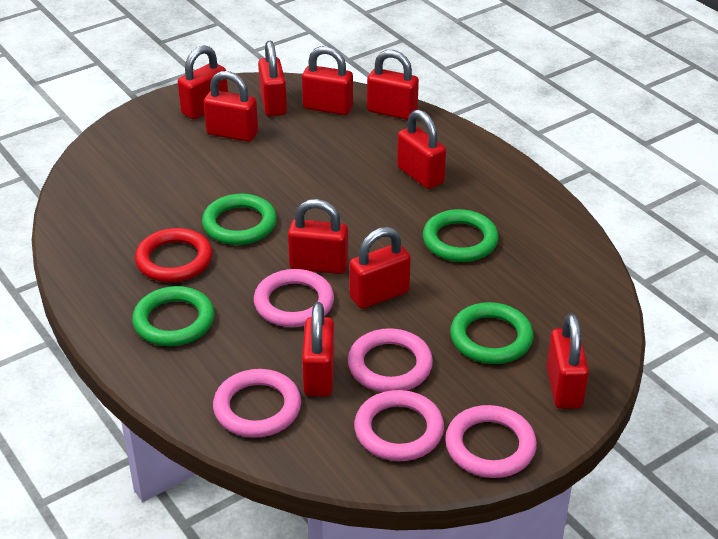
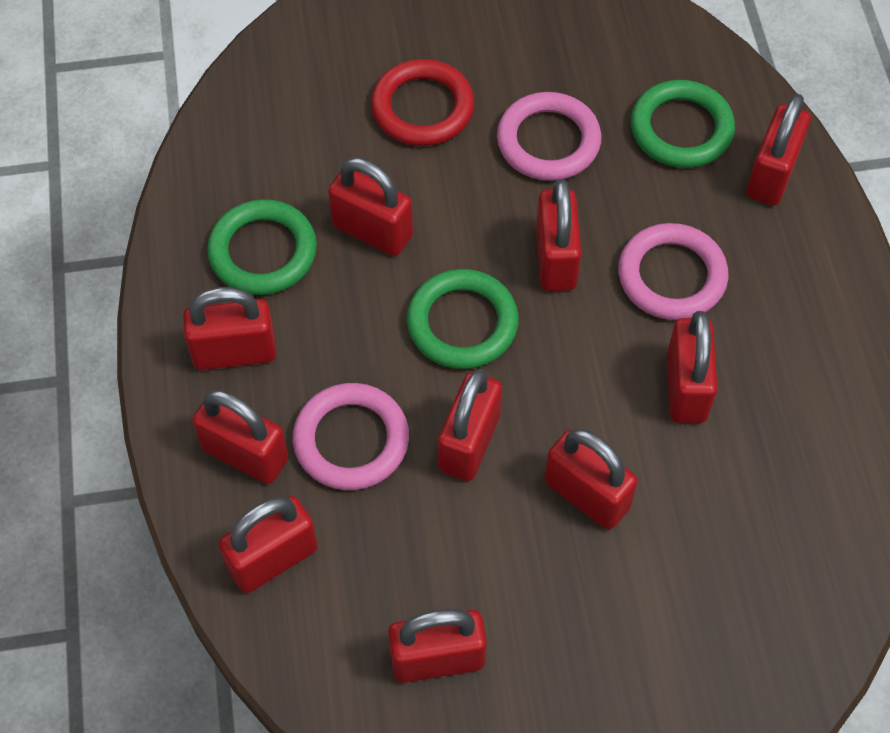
green ring: 4 -> 3
pink ring: 5 -> 3

